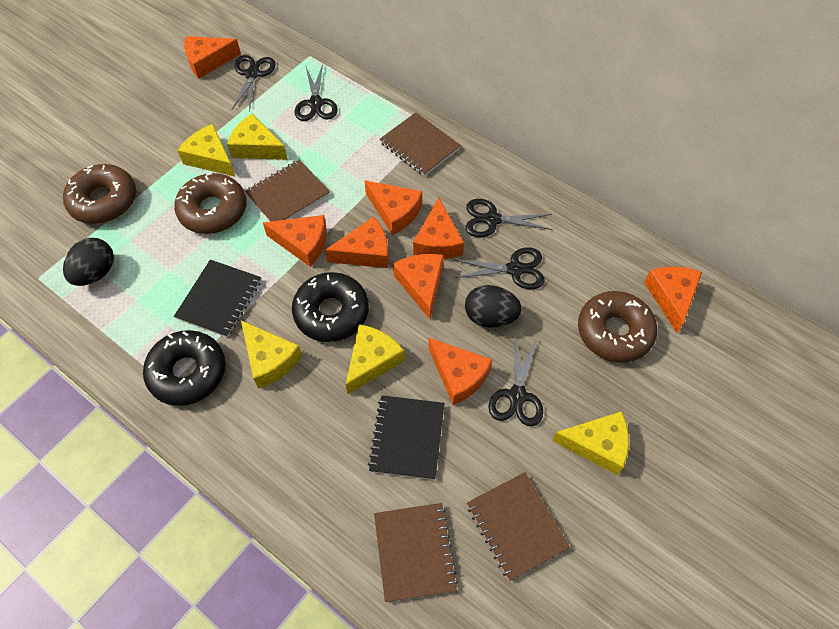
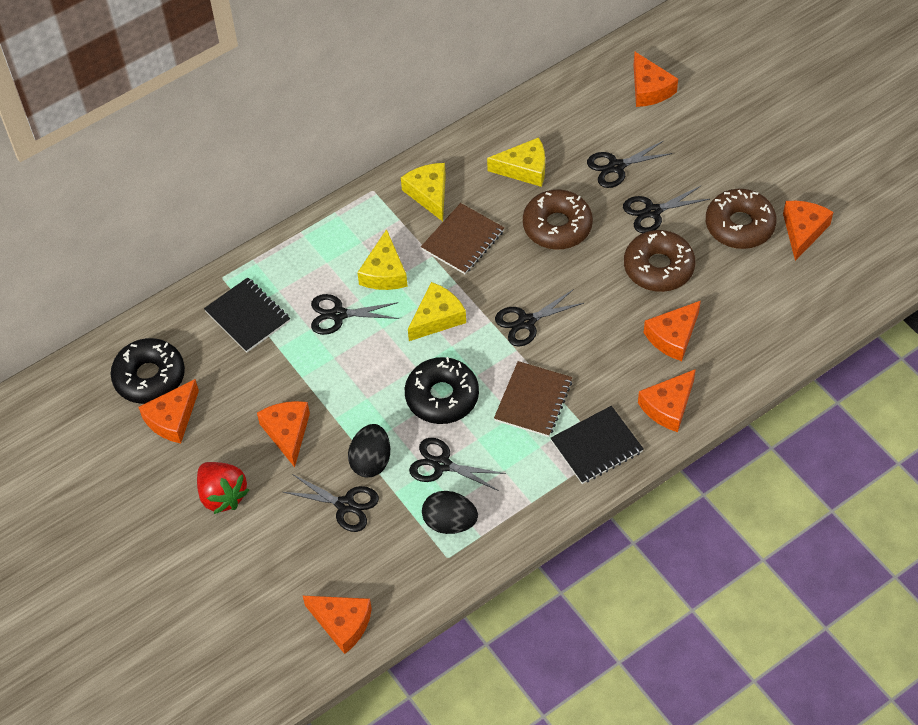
black scissors: 5 -> 6
brown notebook: 4 -> 2
orange cheese: 8 -> 7
red strawberry: 0 -> 1
yellow cheese: 5 -> 4

